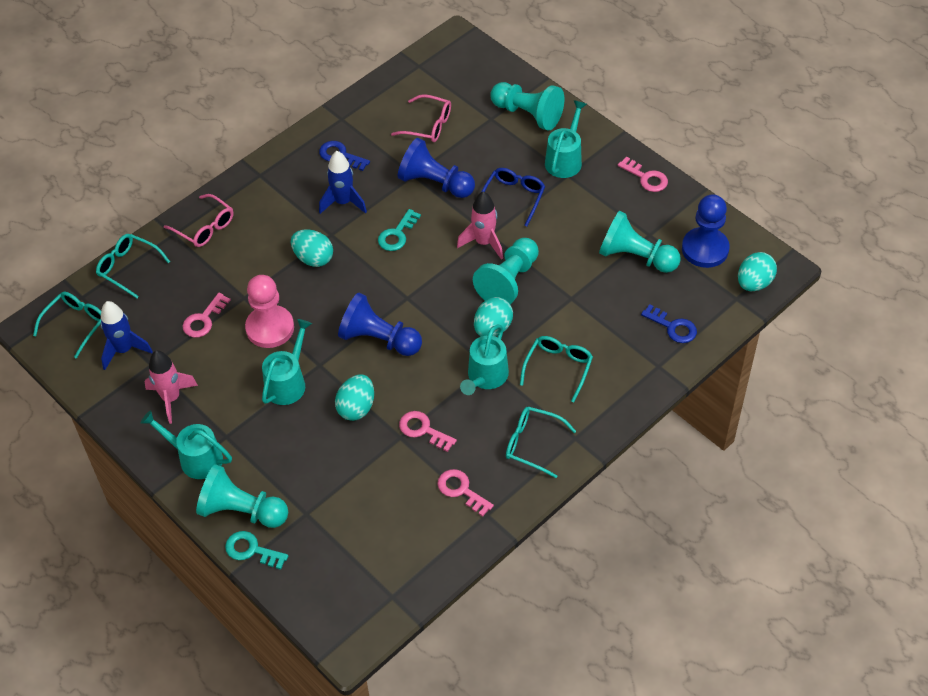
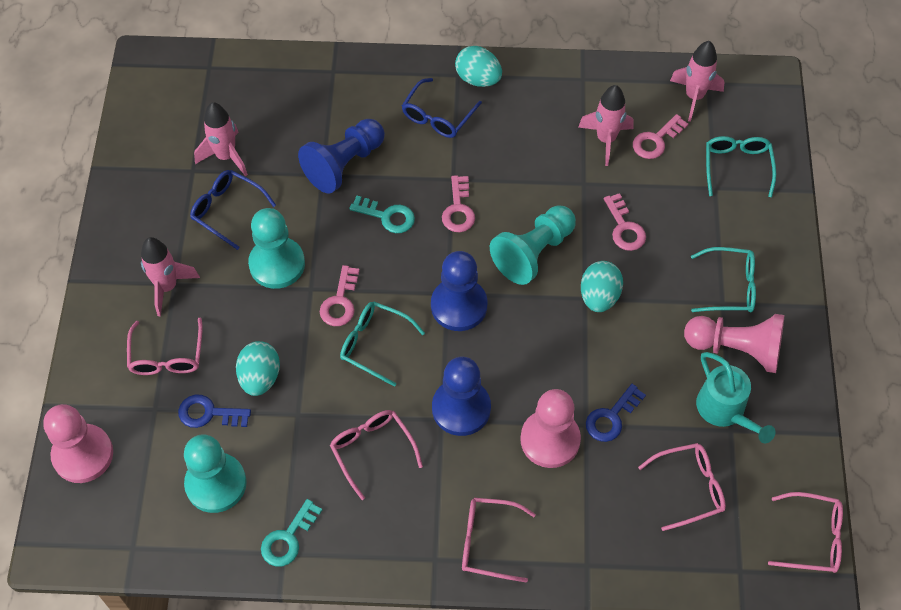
blue glasses: 1 -> 2
blue rocket: 2 -> 0
pink glasses: 2 -> 5
pink pawn: 1 -> 3
pink rocket: 2 -> 4
turquoise egg: 4 -> 3
turquoise glasses: 4 -> 3
turquoise pawn: 4 -> 3
turquoise watering can: 4 -> 1

